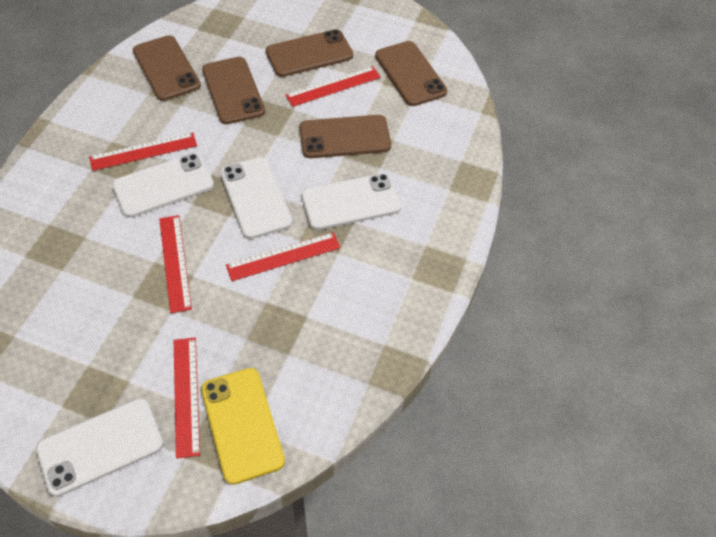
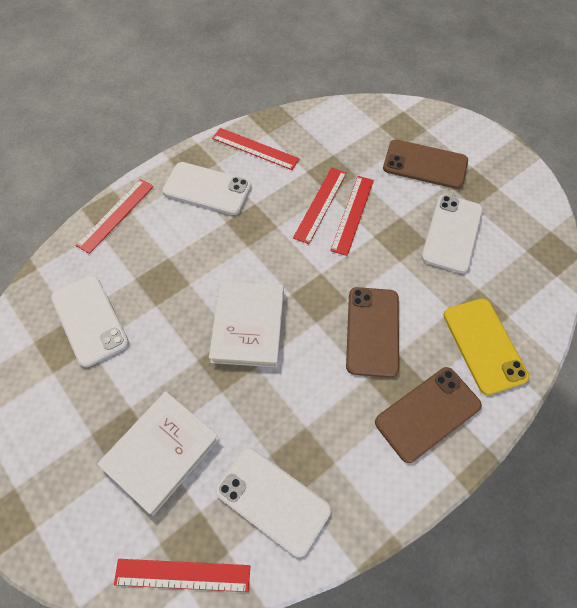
brown phone: 5 -> 3
white book: 0 -> 2

